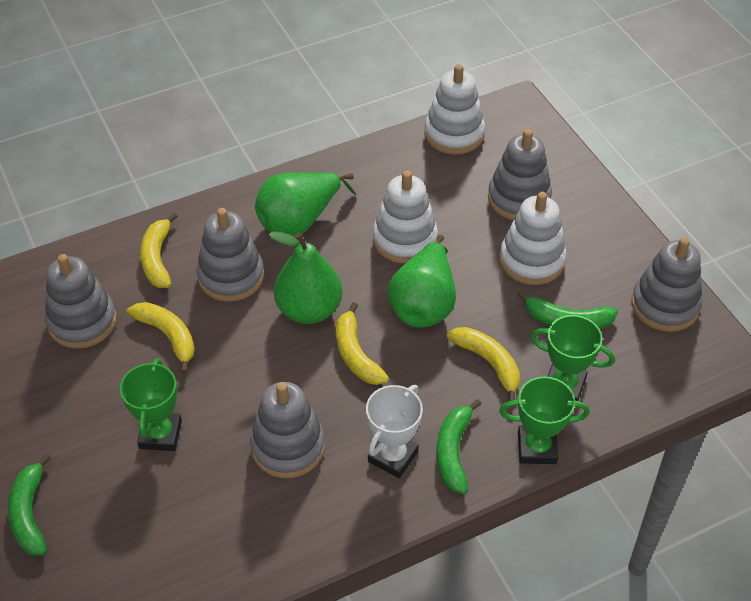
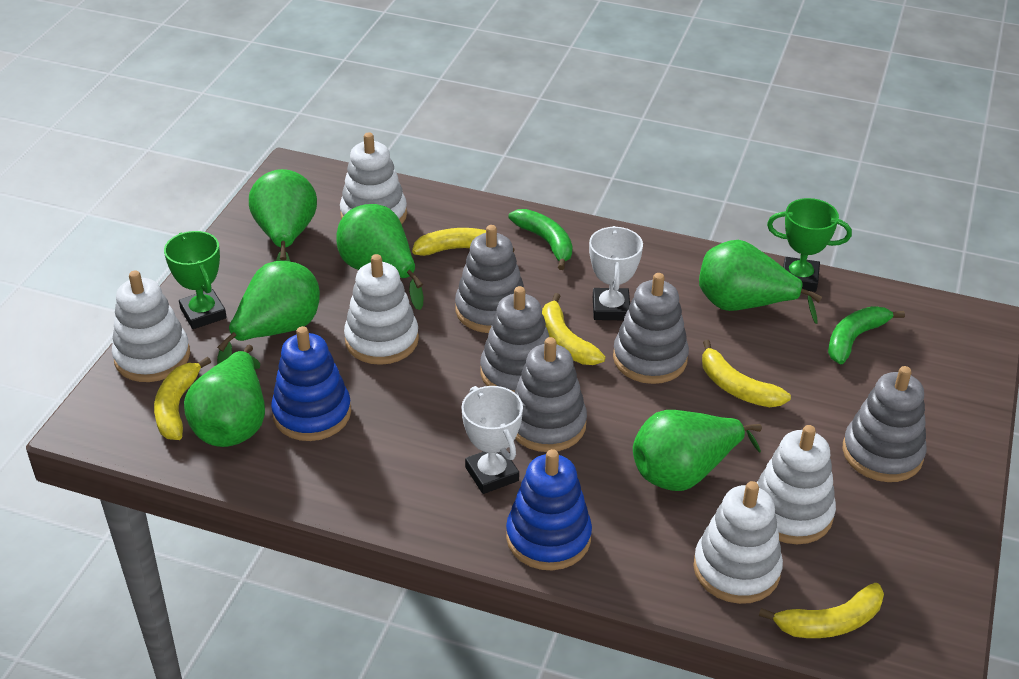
blue stacking toy: 0 -> 2
green banana: 3 -> 2
green pear: 3 -> 6
green trophy: 3 -> 2
white stacking toy: 3 -> 5
white trophy: 1 -> 2
yellow banana: 4 -> 5

